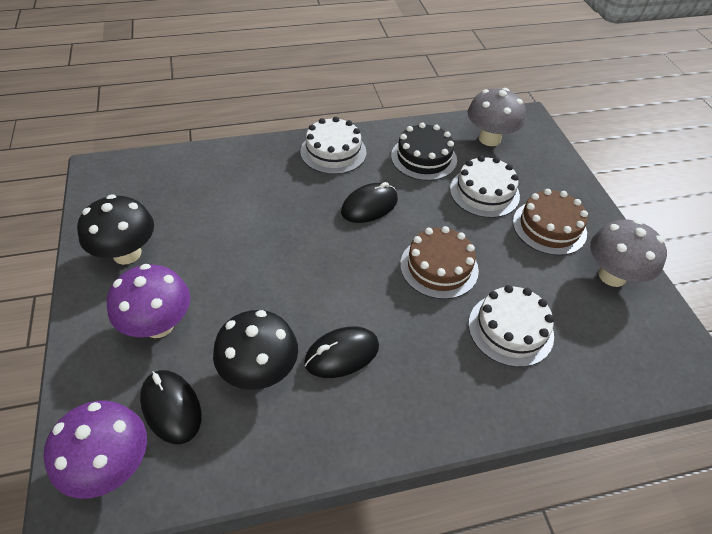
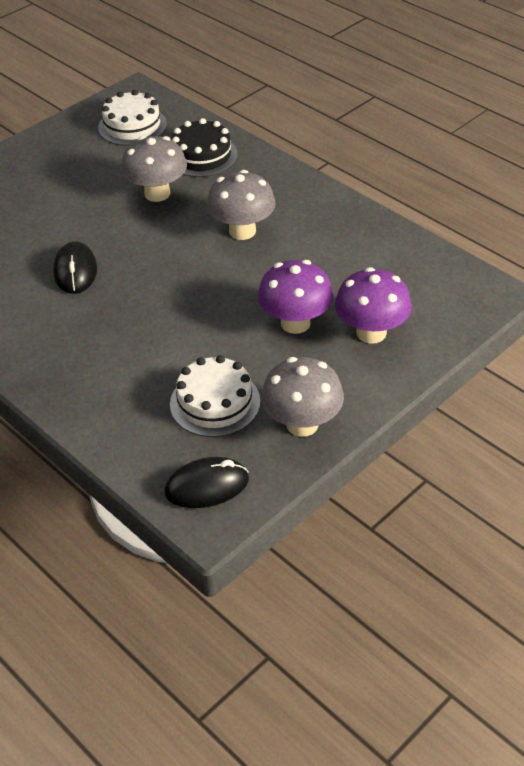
black mouse: 3 -> 2
black mushroom: 2 -> 0
brown cake: 2 -> 0
grey mushroom: 2 -> 3
white cake: 3 -> 2

